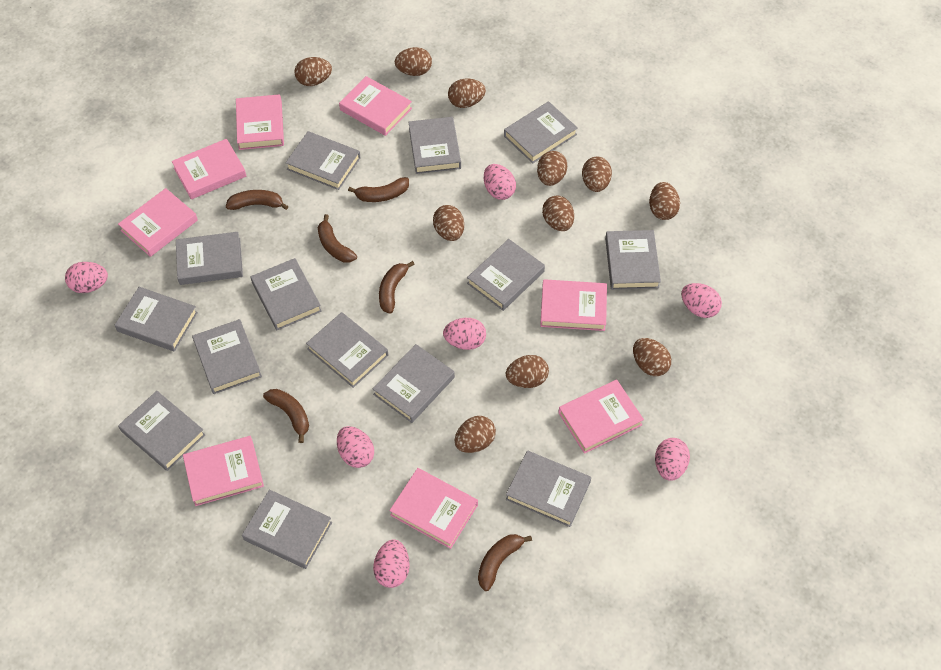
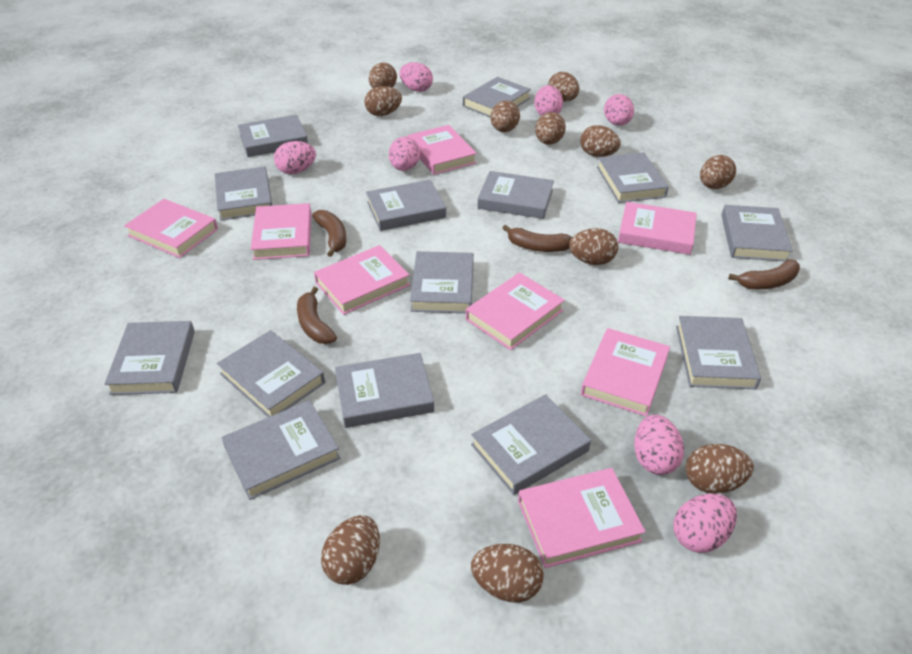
brown banana: 6 -> 4

